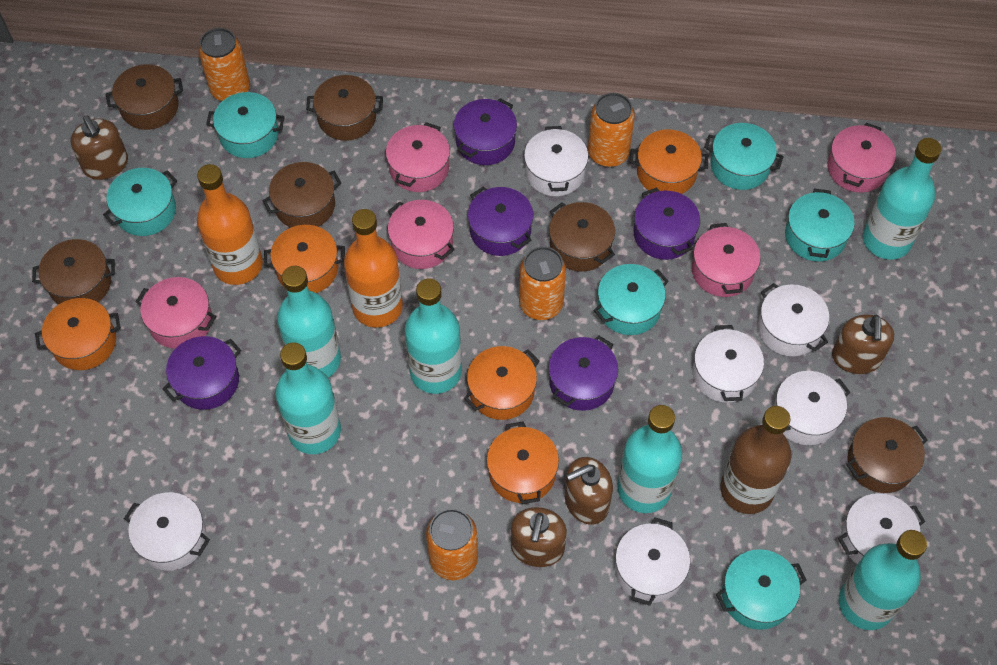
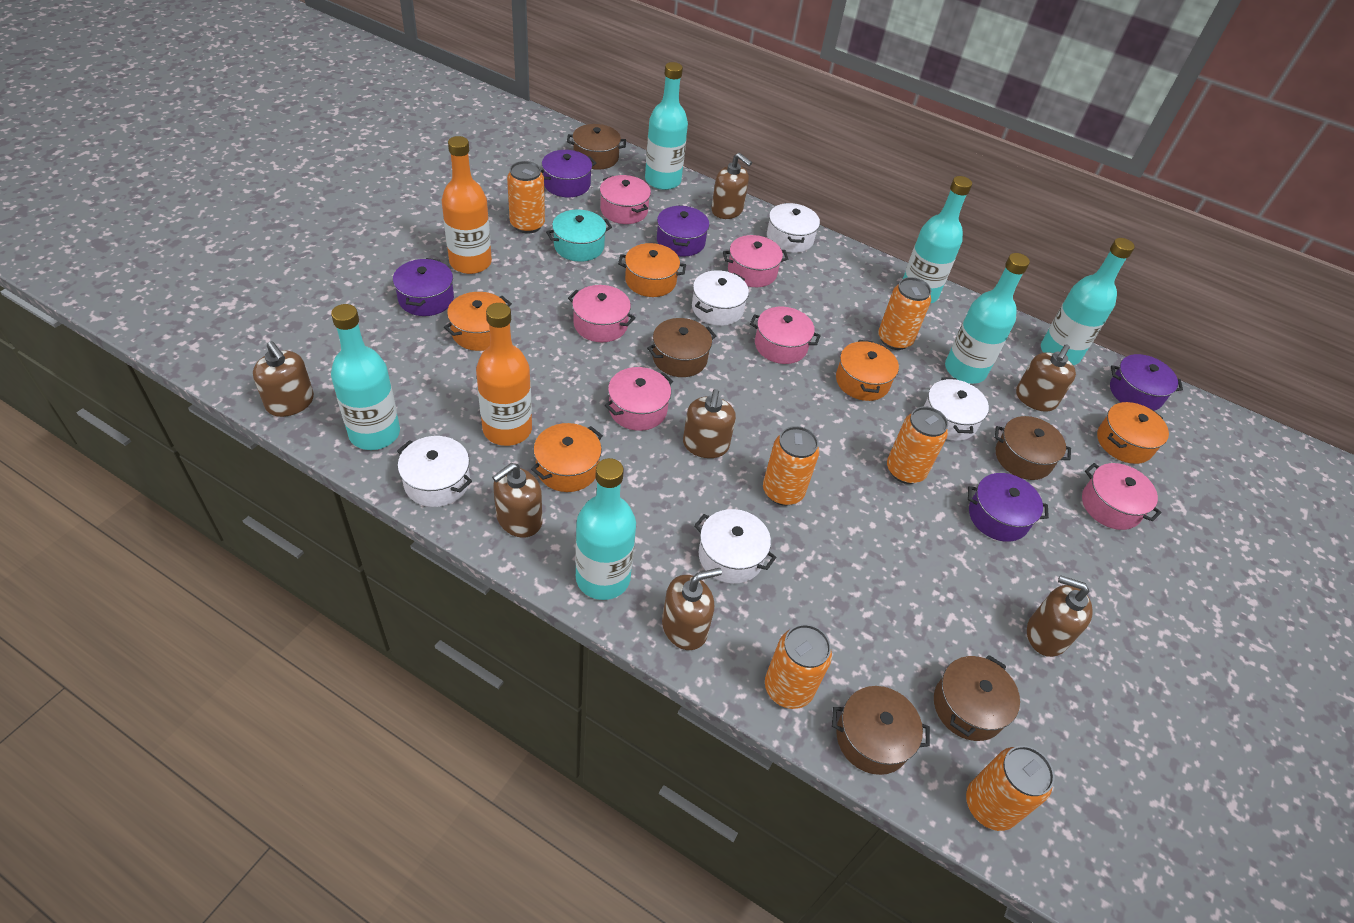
brown bottle: 1 -> 0
brown pot: 6 -> 5
brown soap dispenser: 4 -> 7
orange can: 4 -> 6
pink pot: 5 -> 6
turquoise pot: 6 -> 1
white pot: 7 -> 5

